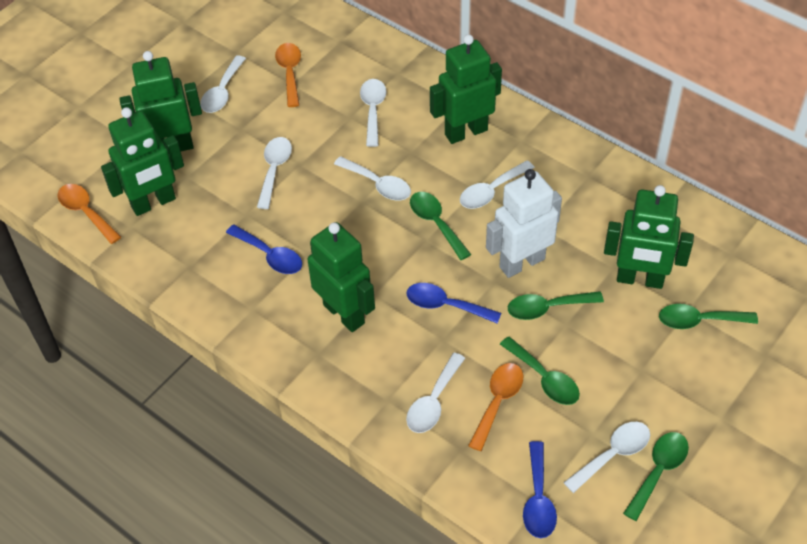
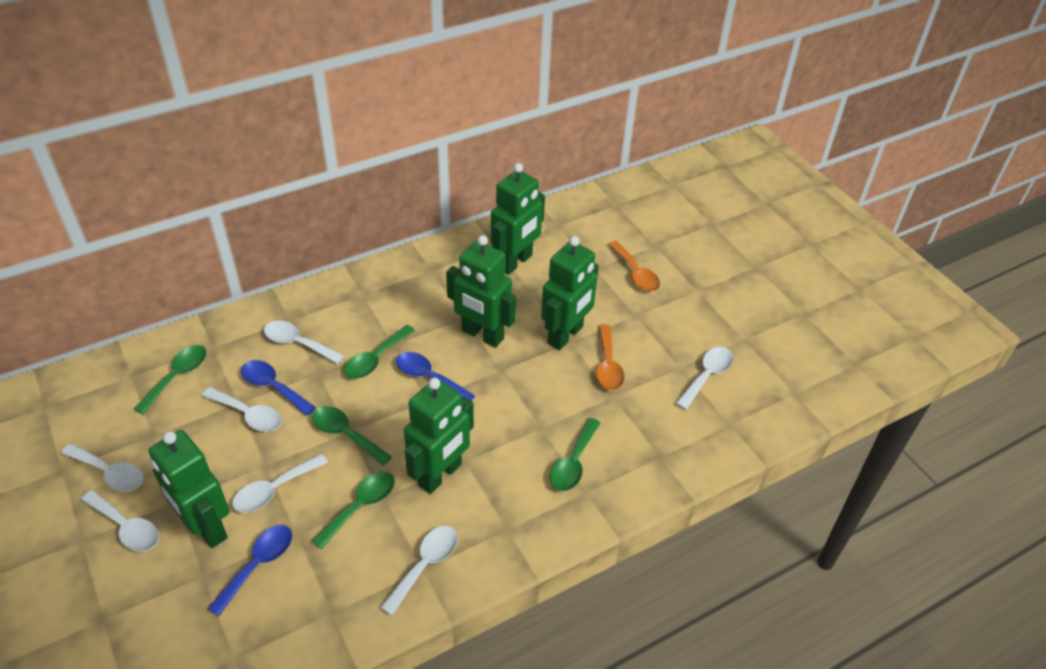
orange spoon: 3 -> 2
white robot: 1 -> 0

